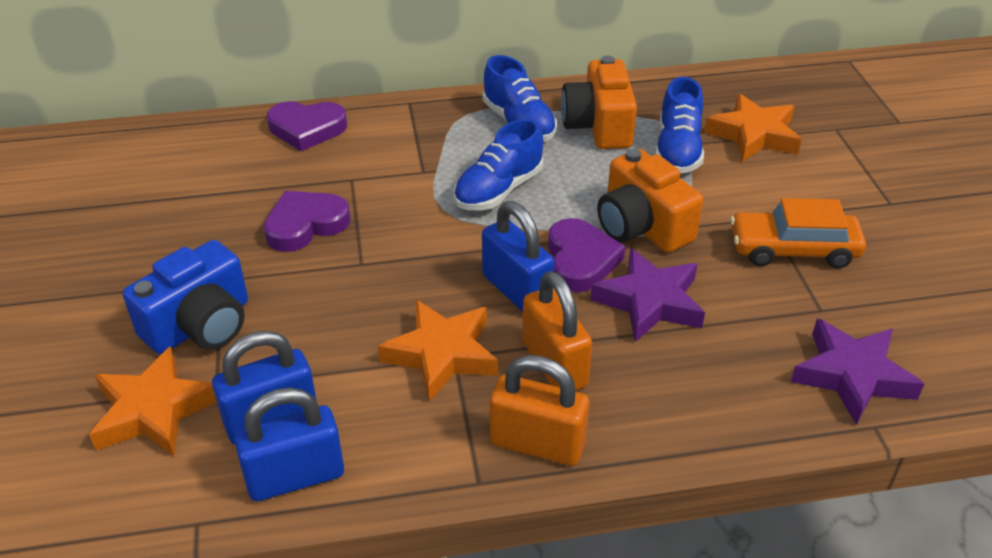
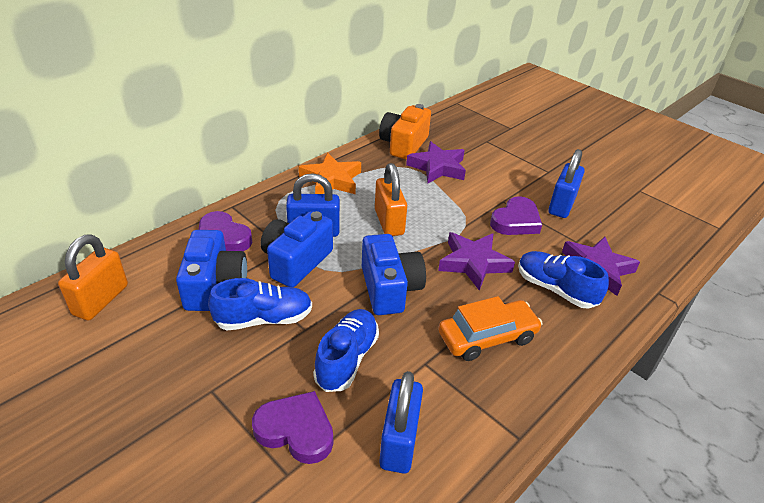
blue camera: 1 -> 3
orange camera: 2 -> 1
orange star: 3 -> 1
purple star: 2 -> 3

